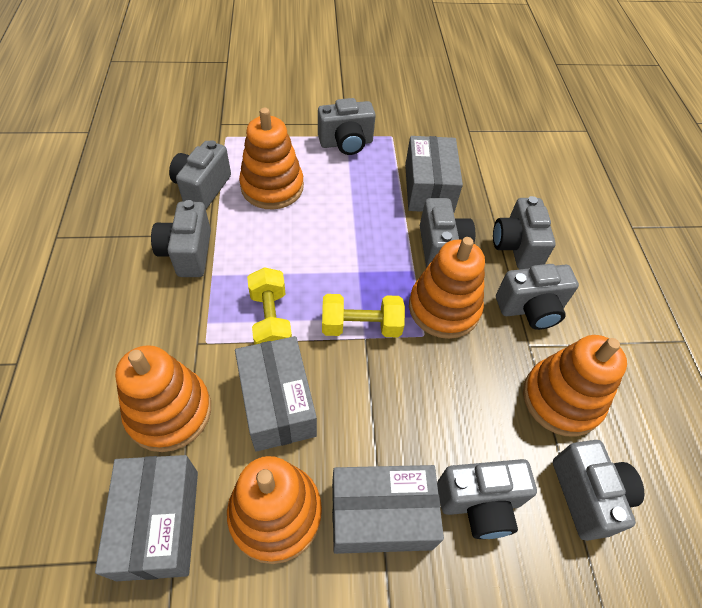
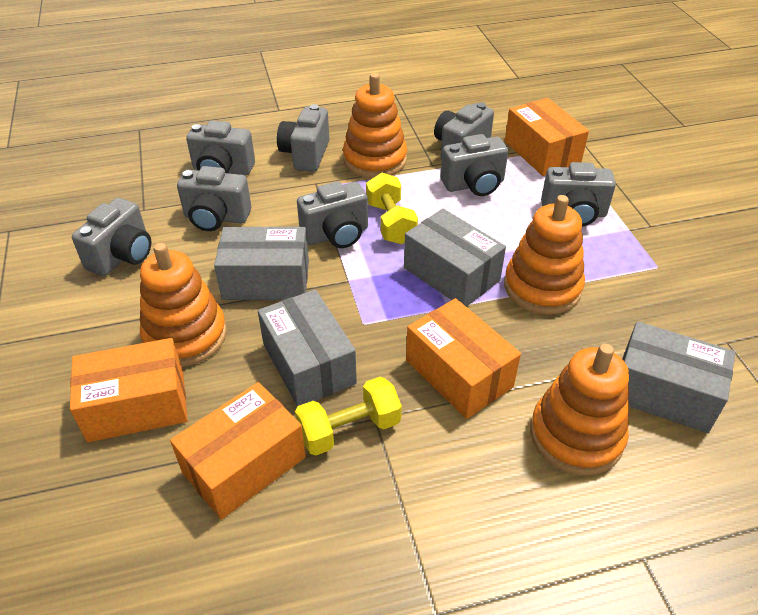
orange box: 0 -> 4
orange stacking toy: 5 -> 4

